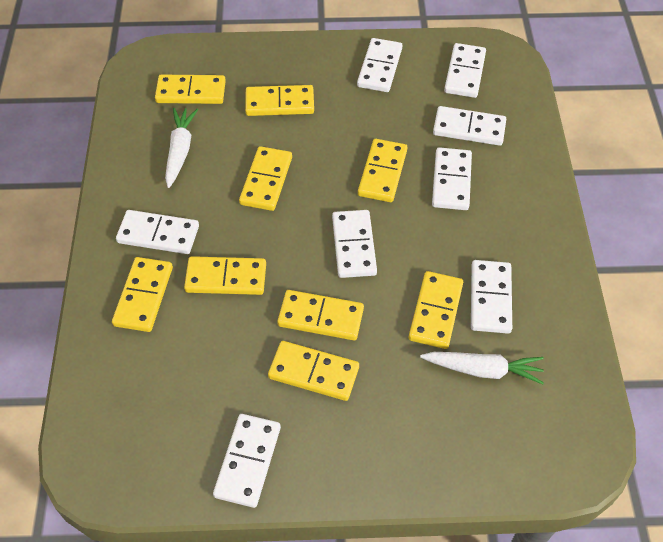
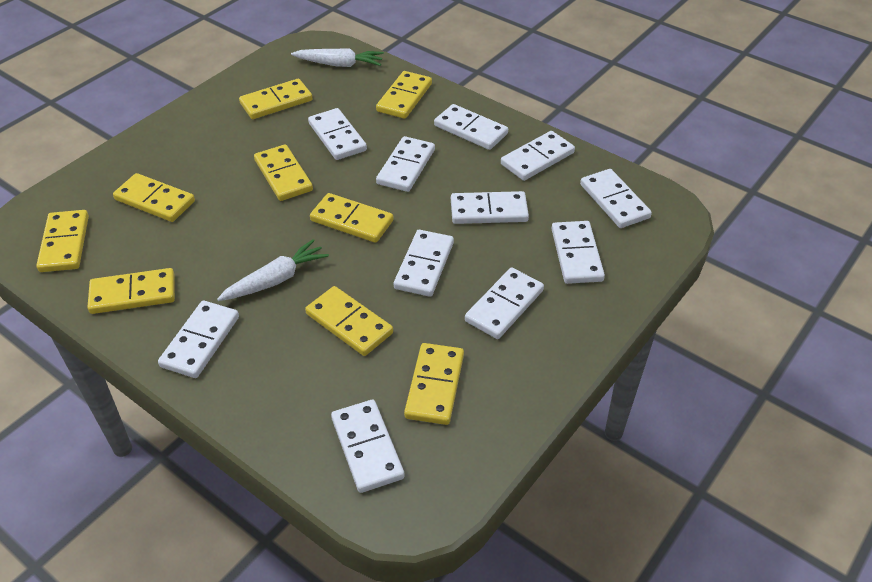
white domino: 8 -> 11

